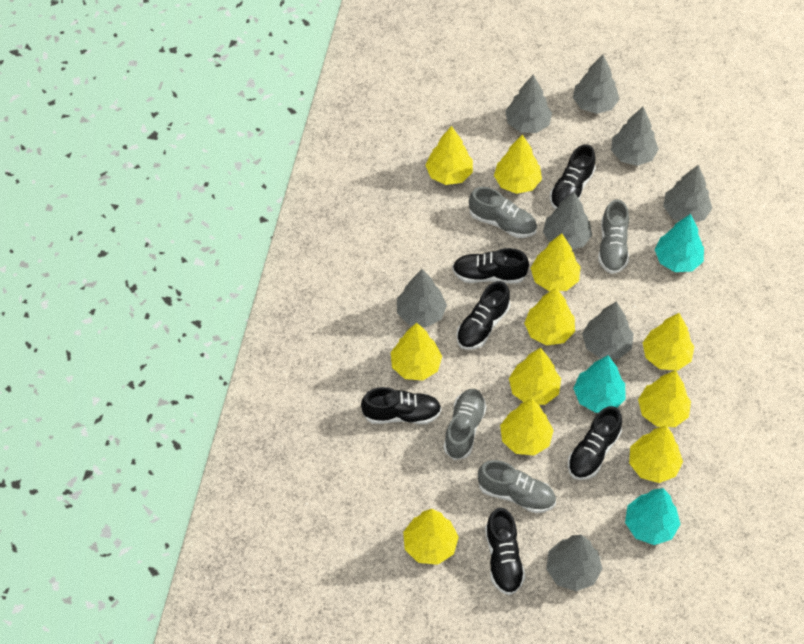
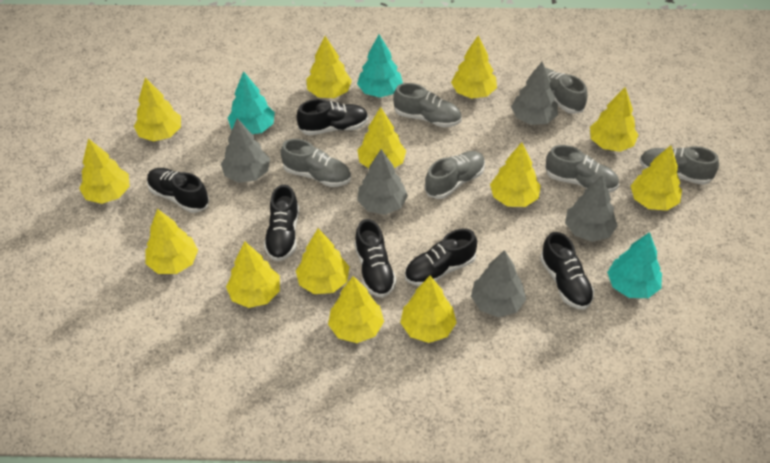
grey shoe: 4 -> 6
grey tree: 8 -> 5
yellow tree: 11 -> 13

